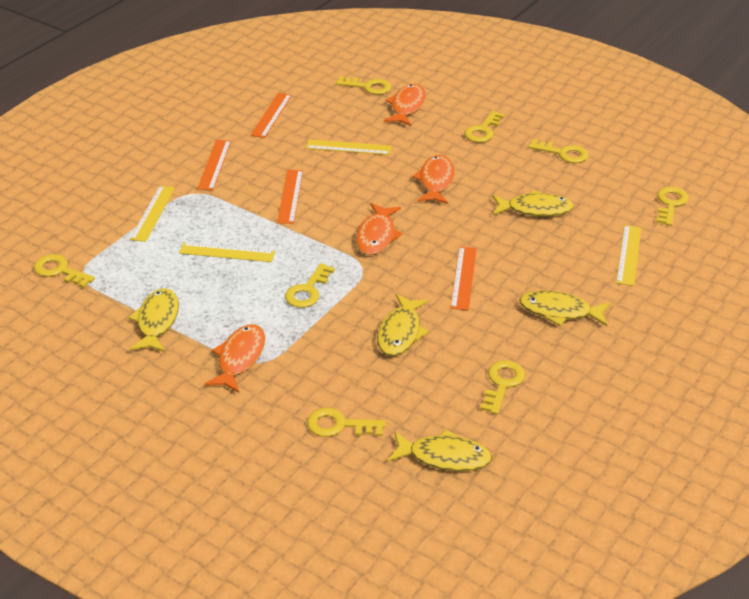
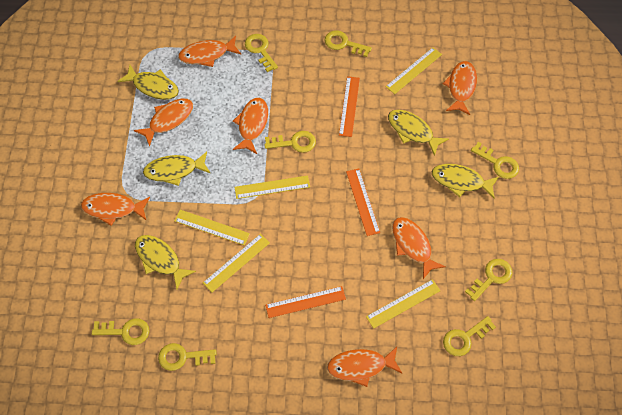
orange fish: 4 -> 7
orange ruler: 4 -> 3
yellow ruler: 4 -> 5

